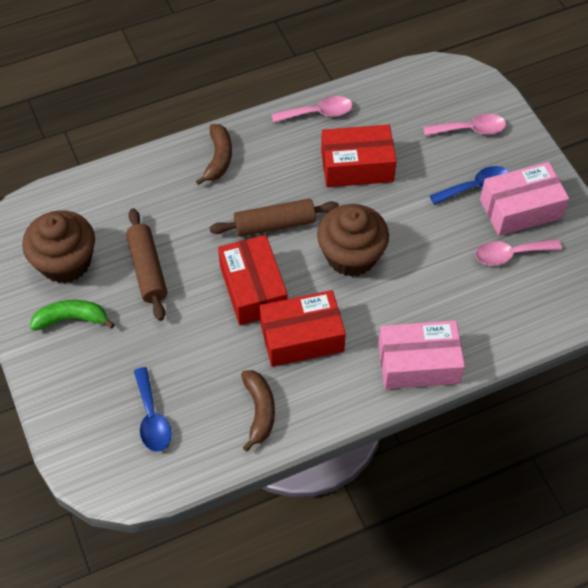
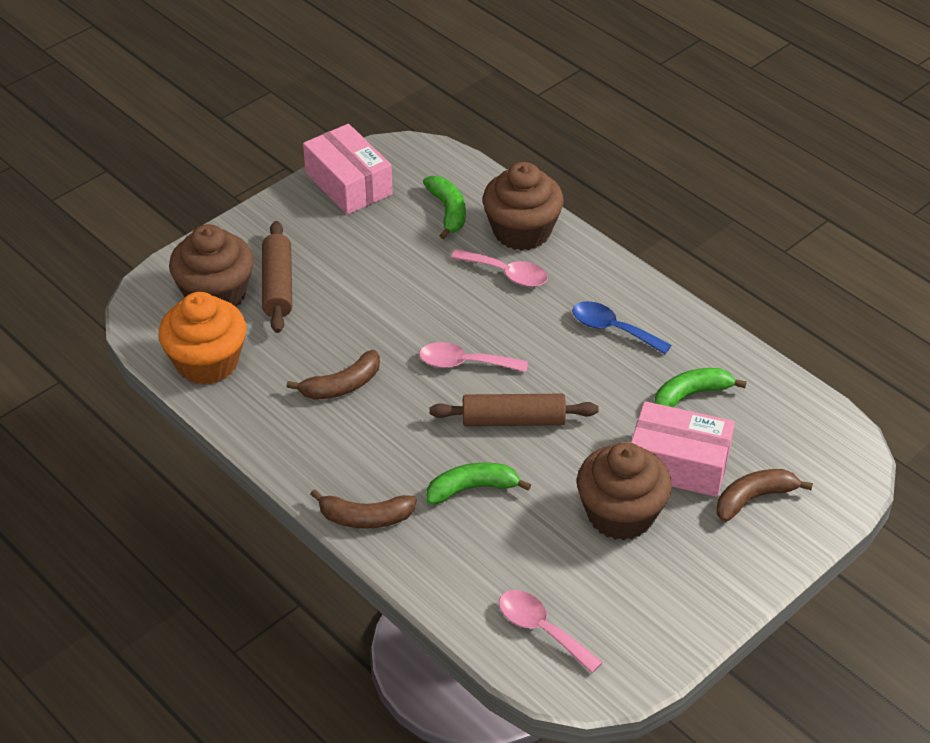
blue spoon: 2 -> 1
brown banana: 2 -> 3
brown cupcake: 2 -> 3
green banana: 1 -> 3
orange cupcake: 0 -> 1
red box: 3 -> 0

